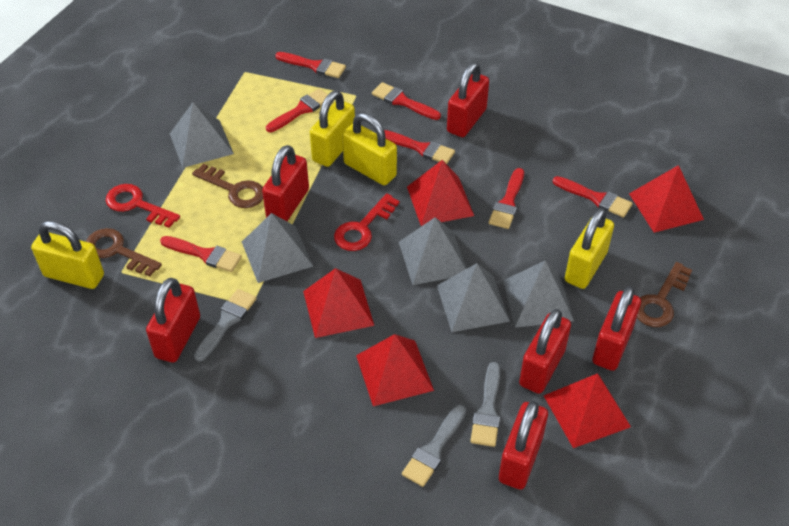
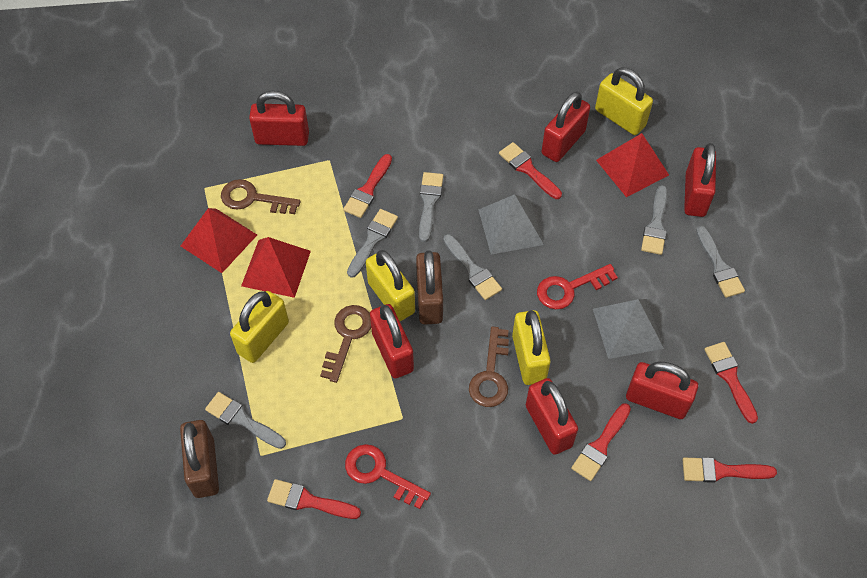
brown padlock: 0 -> 2
grey brush: 3 -> 6
grey pyramid: 5 -> 2
red brush: 7 -> 6
red pyramid: 5 -> 3

